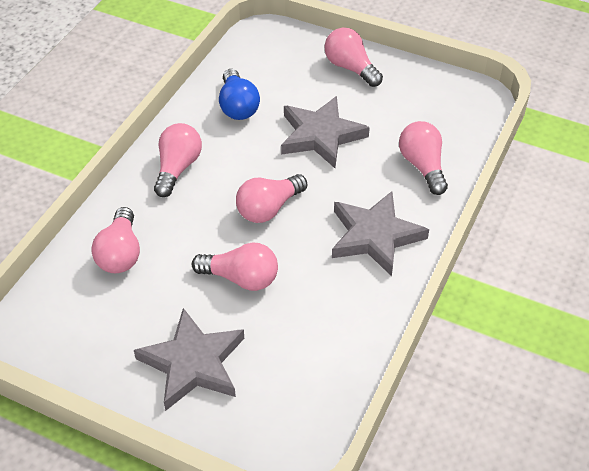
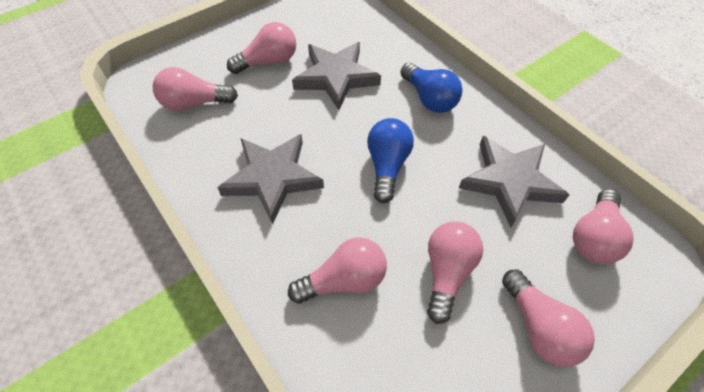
blue light bulb: 1 -> 2

